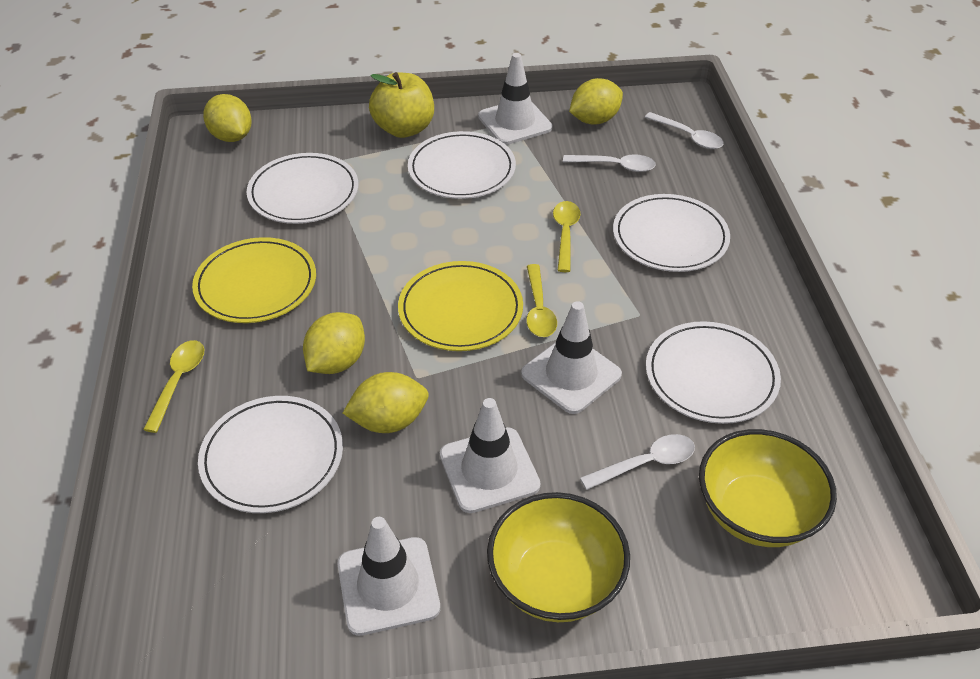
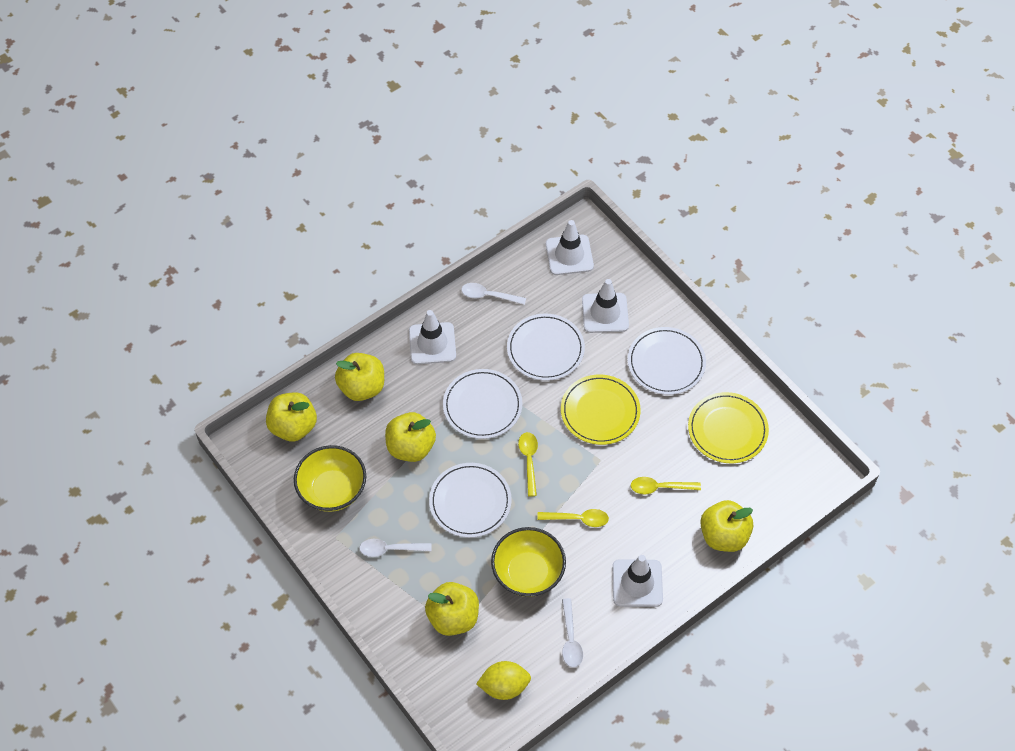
white plate: 5 -> 4
yellow apple: 1 -> 5
yellow lemon: 4 -> 1

